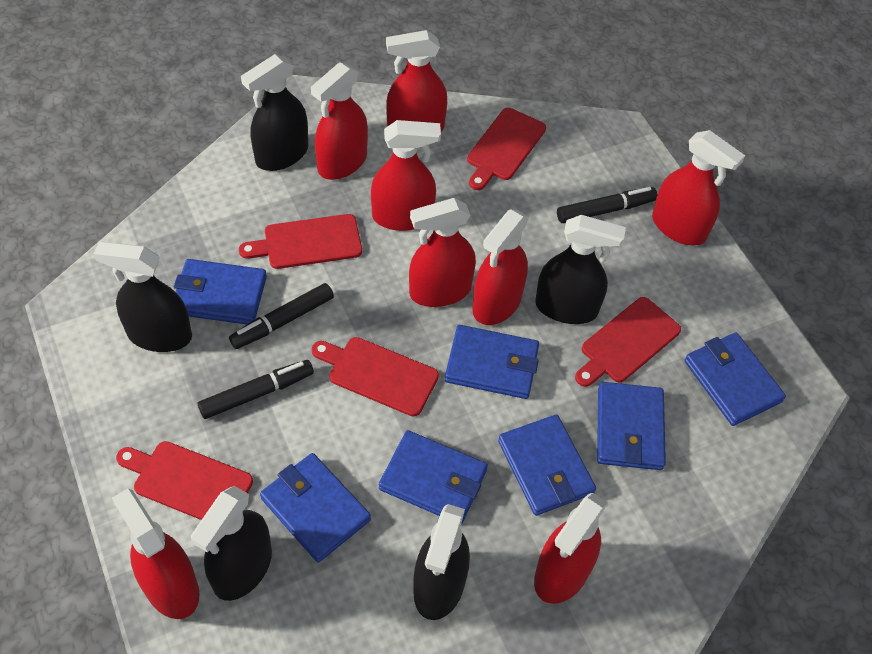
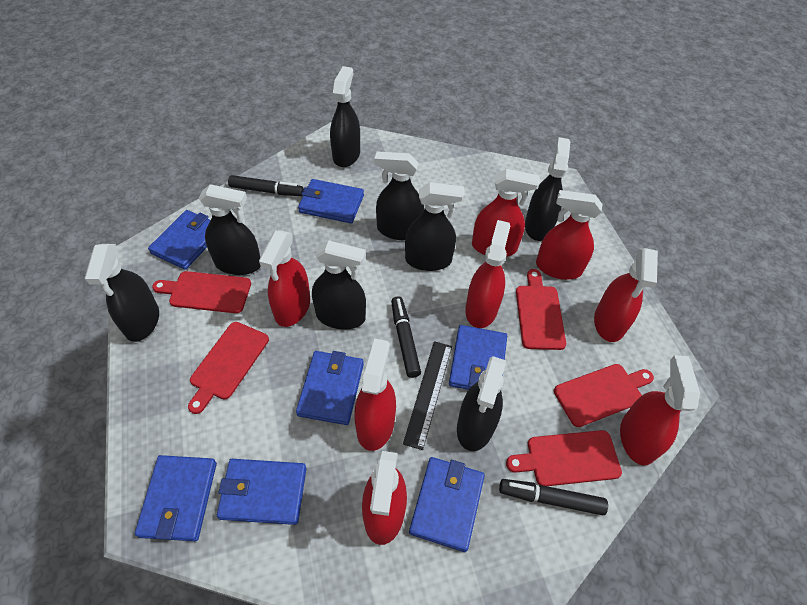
black ruler: 0 -> 1
black spray bottle: 5 -> 8

